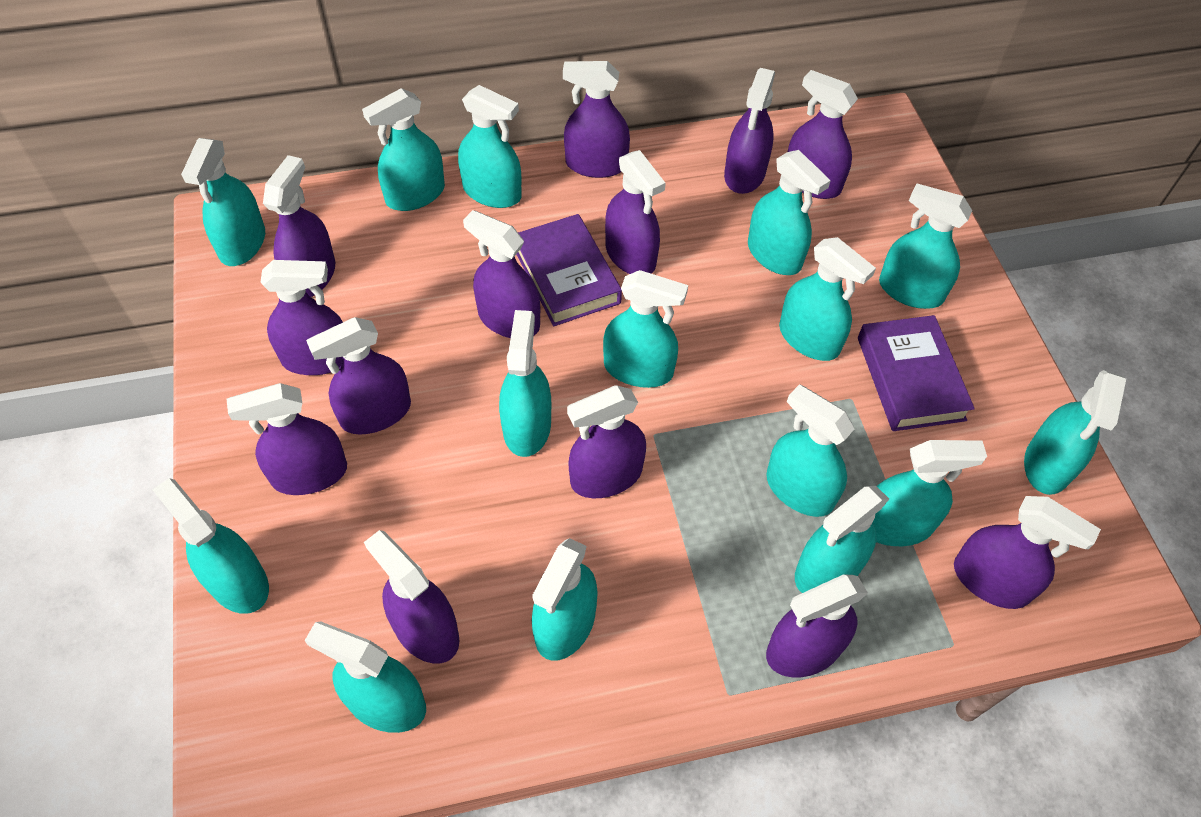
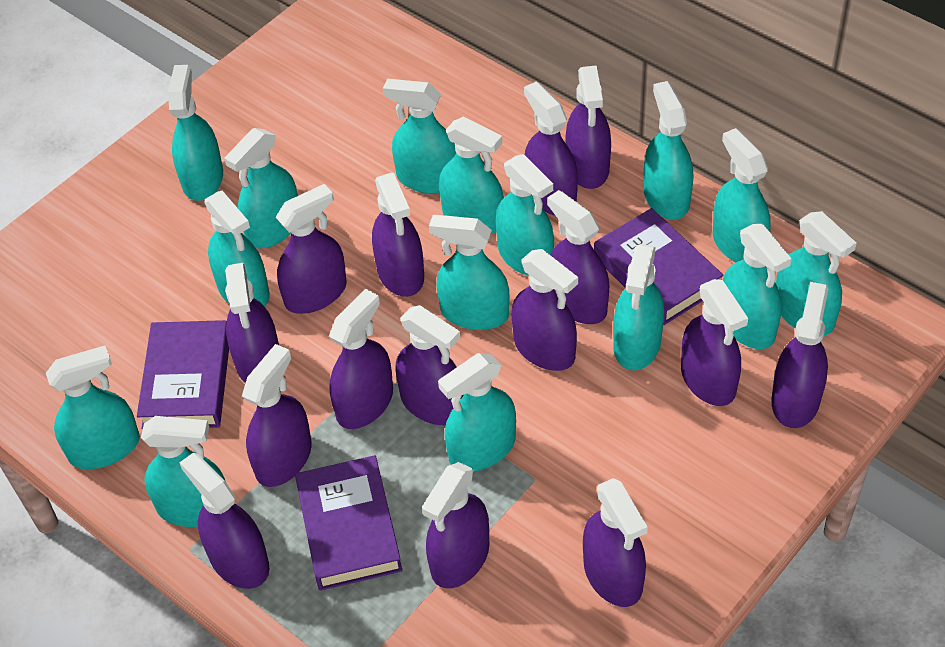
purple book: 2 -> 3
purple spray bottle: 13 -> 15

